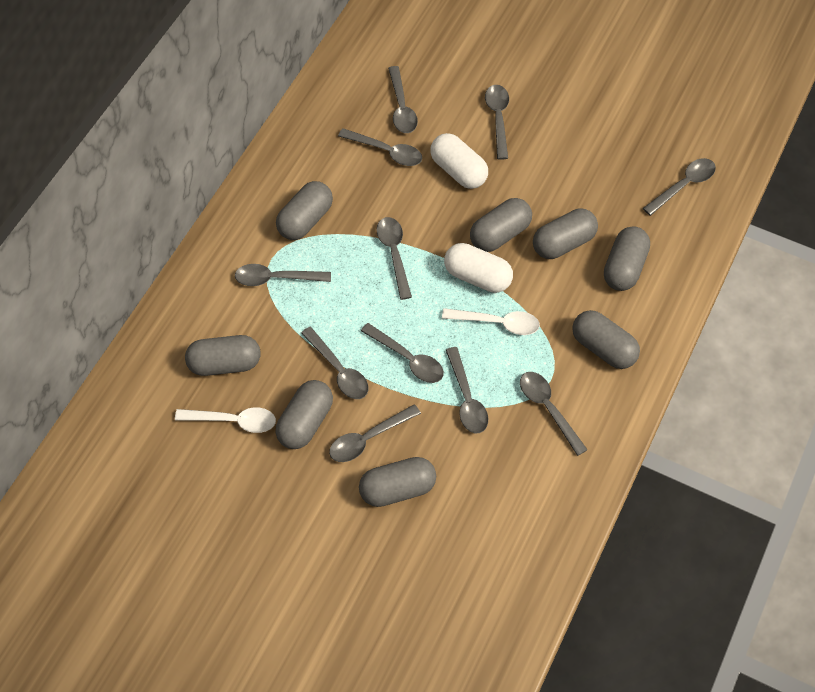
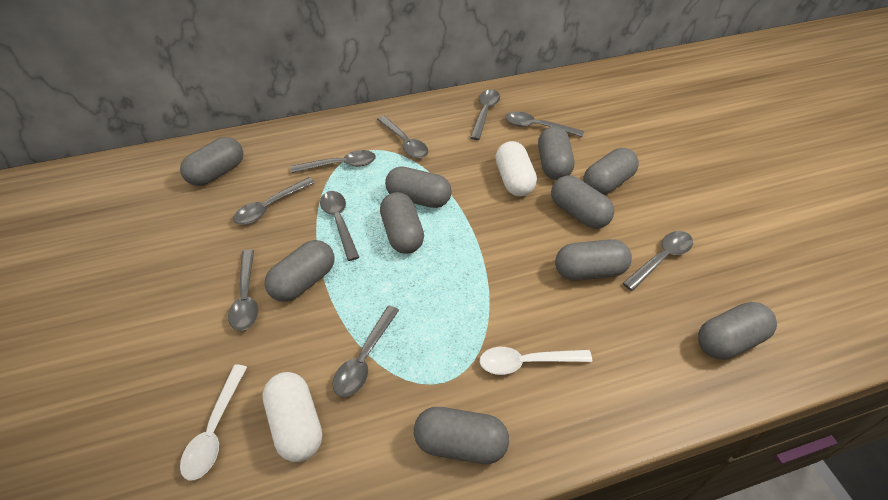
grey capsule: 8 -> 10
grey spoon: 11 -> 9

